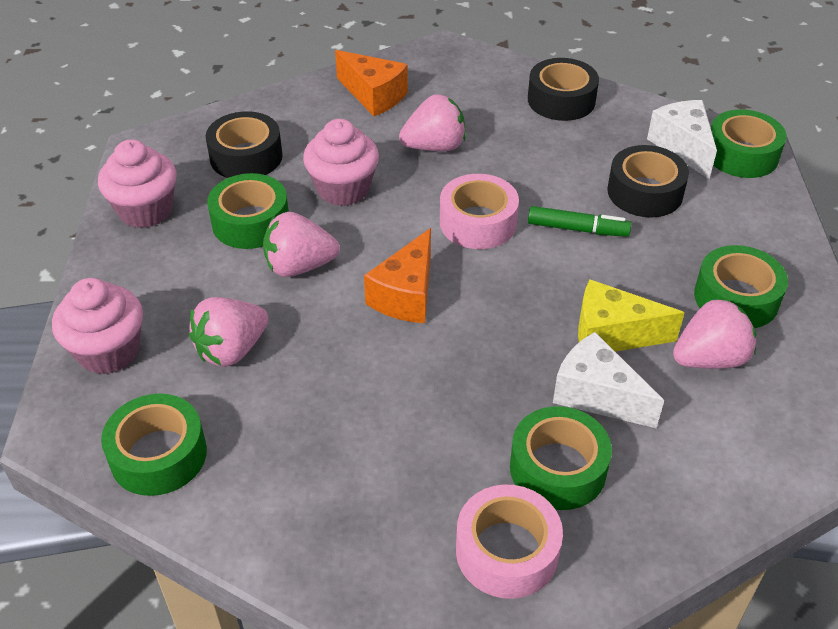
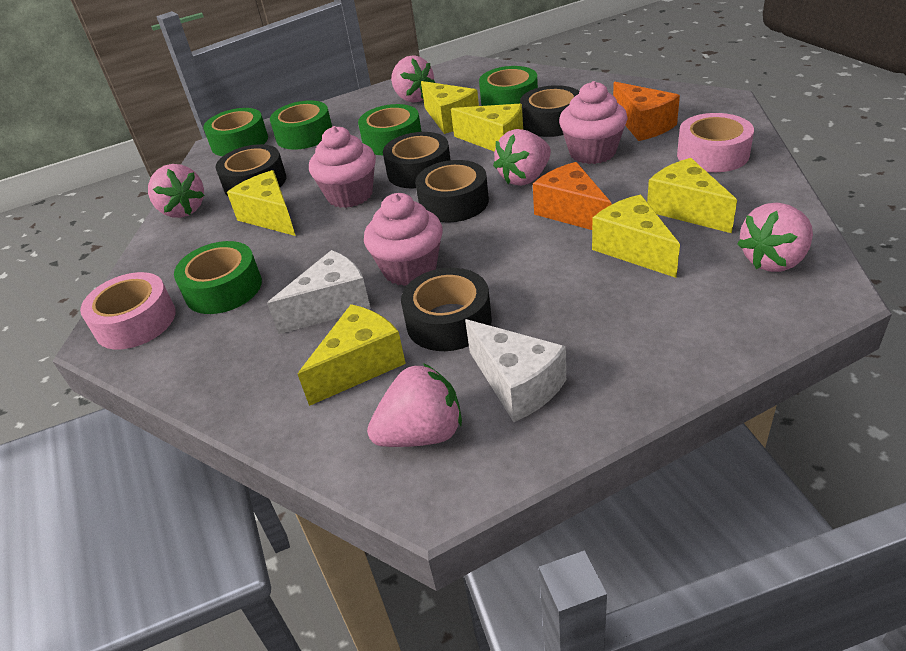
black tape: 3 -> 5
green marker: 1 -> 0
pink strawberry: 4 -> 5
yellow cheese: 1 -> 6

